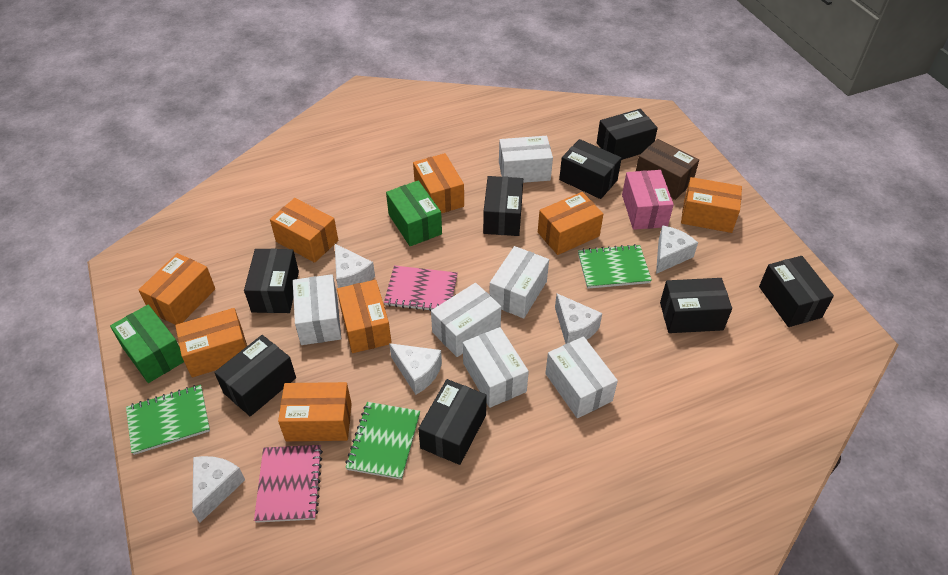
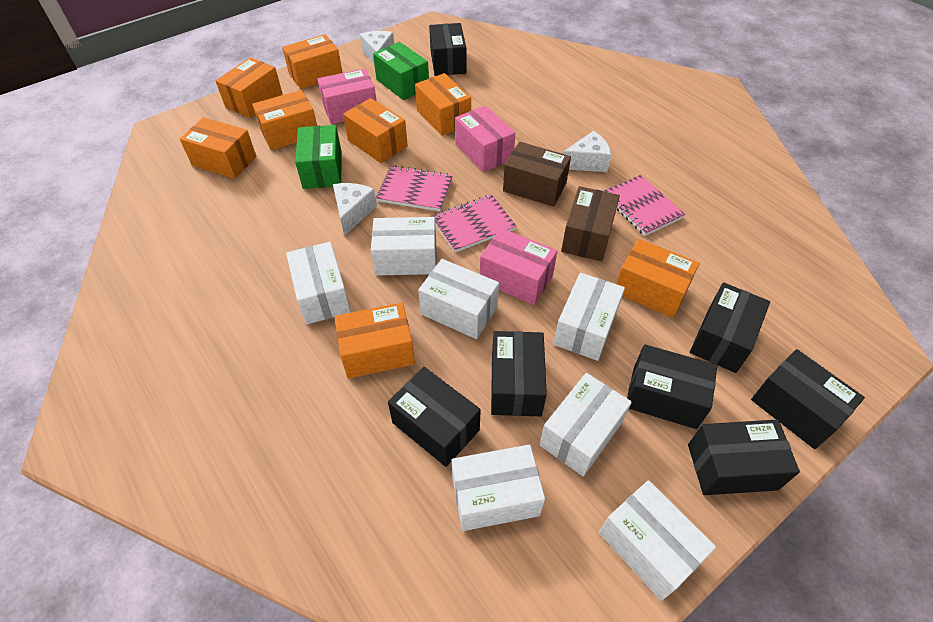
black box: 8 -> 7
brown box: 1 -> 2
green notebook: 3 -> 0
pink box: 1 -> 3
pink notebook: 2 -> 3
white box: 6 -> 7
white cheese: 5 -> 3

